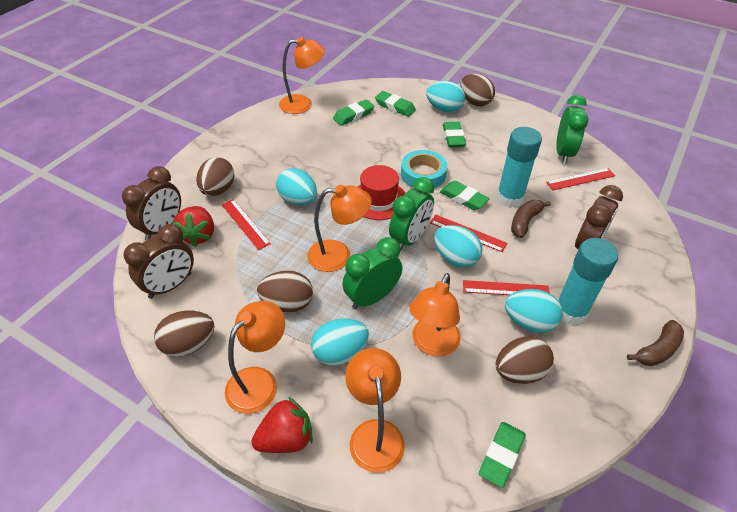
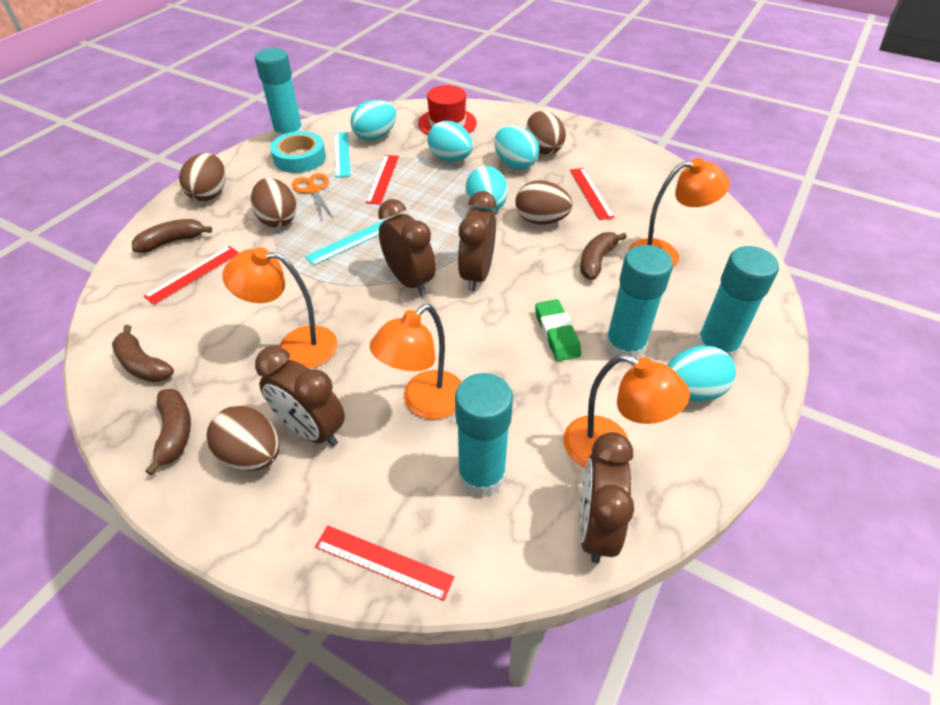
brown banana: 2 -> 4
brown clock: 3 -> 4
green clock: 3 -> 0
green eraser: 5 -> 1
orange lamp: 5 -> 4
orange scissors: 0 -> 1
red strawberry: 2 -> 0
turquoise glue stick: 2 -> 4
turquoise ruler: 0 -> 2

